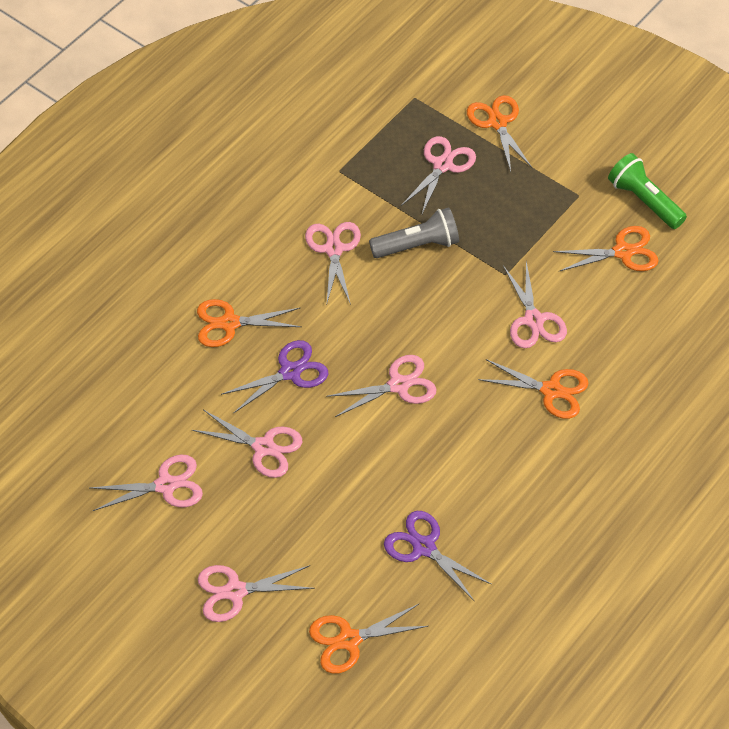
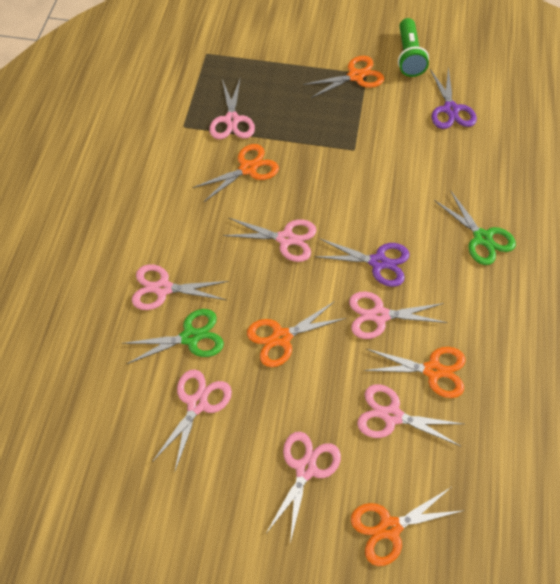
green scissors: 0 -> 2
grey flashlight: 1 -> 0

